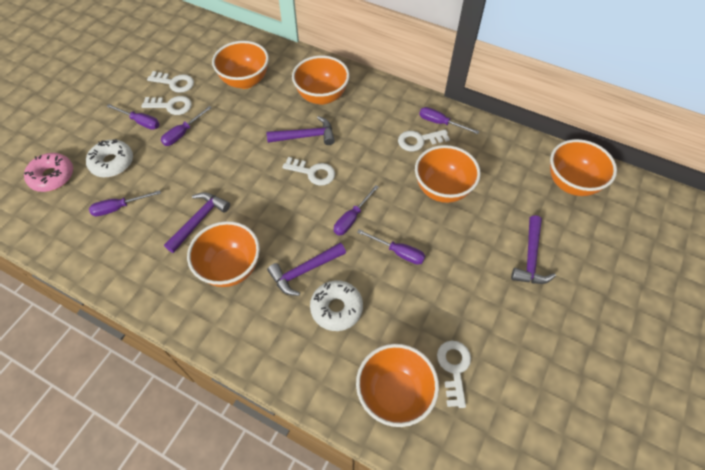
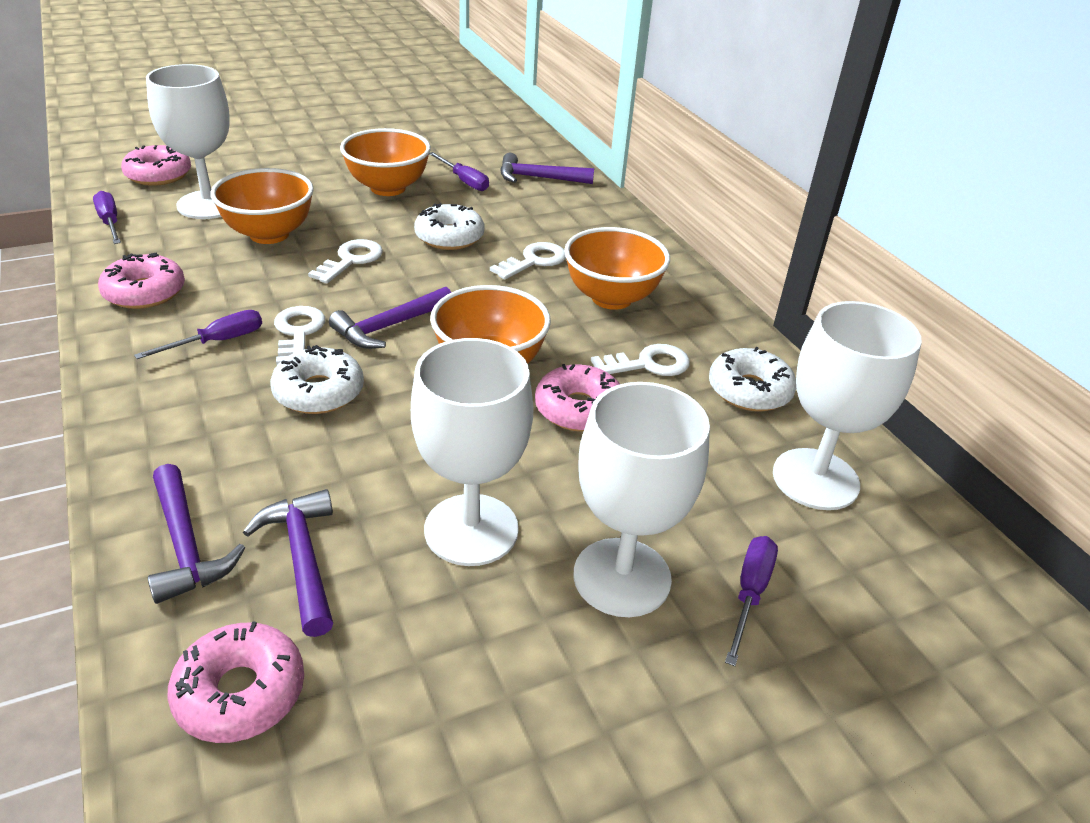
orange bowl: 6 -> 4
pink donut: 1 -> 4
purple screwdriver: 6 -> 4
white donut: 2 -> 3
white goblet: 0 -> 4
white key: 5 -> 4

